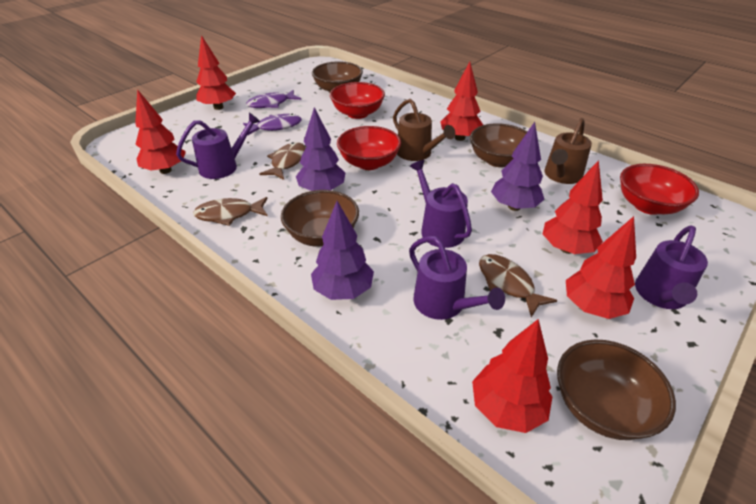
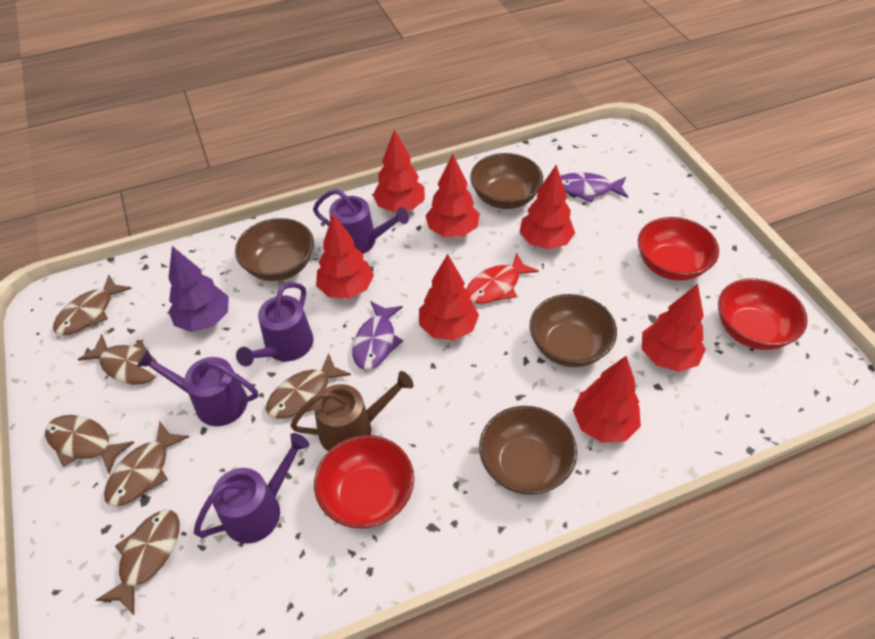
brown fish: 3 -> 6
brown watering can: 2 -> 1
purple tree: 3 -> 1
red fish: 0 -> 1
red tree: 6 -> 7

